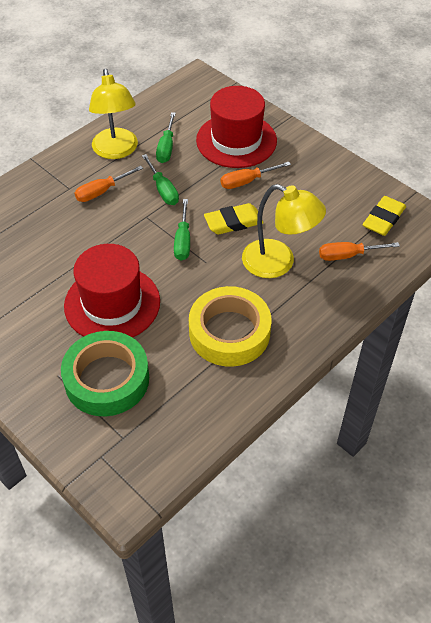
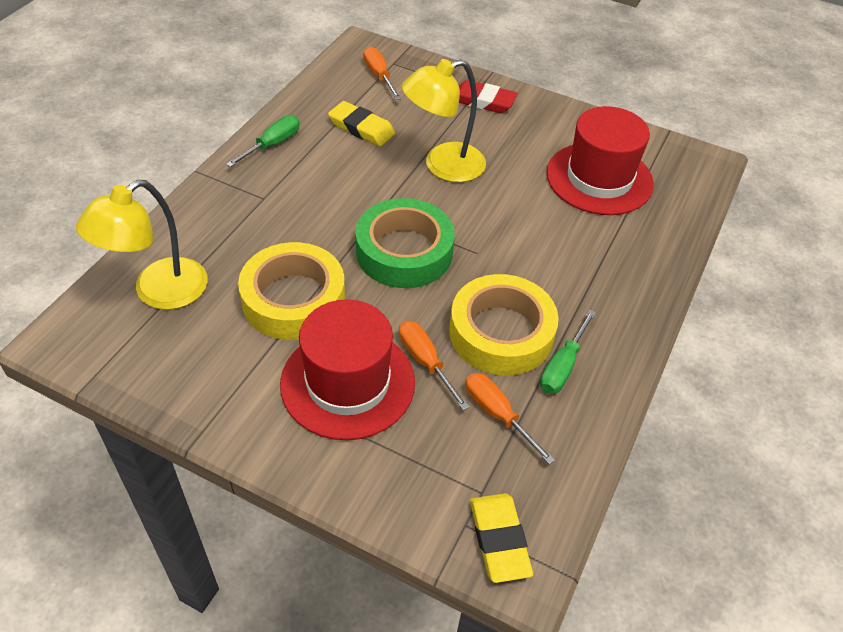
green screwdriver: 3 -> 2
red eraser: 0 -> 1
yellow tape: 1 -> 2

